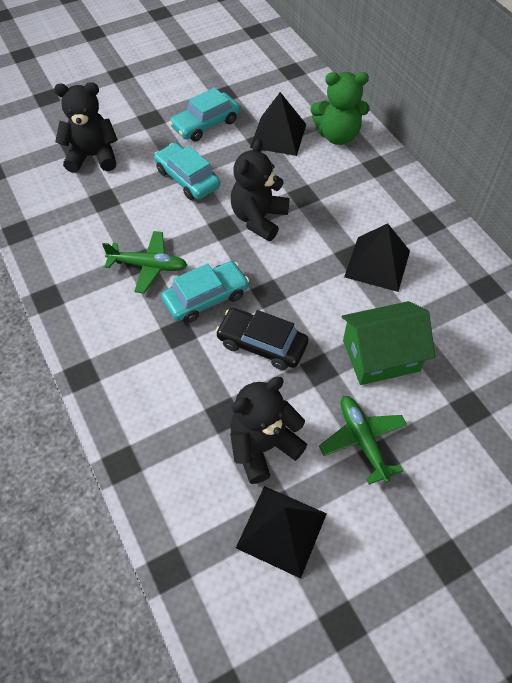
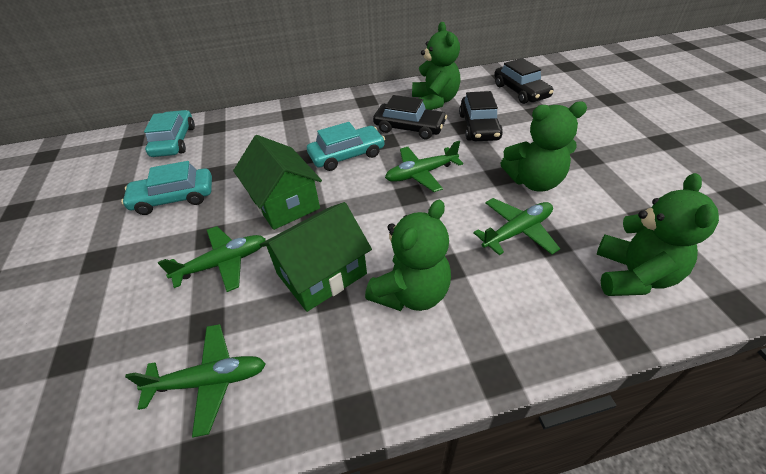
black car: 1 -> 3
black pyramid: 3 -> 0
black teddy bear: 3 -> 0
green house: 1 -> 2
green plane: 2 -> 4
green teddy bear: 1 -> 4

